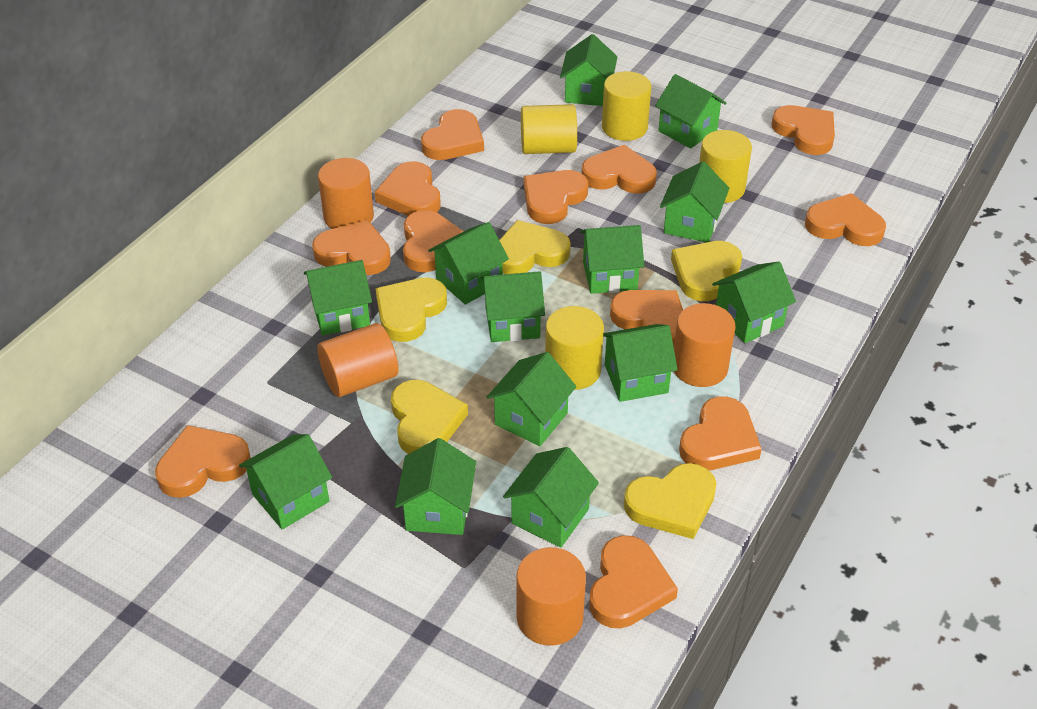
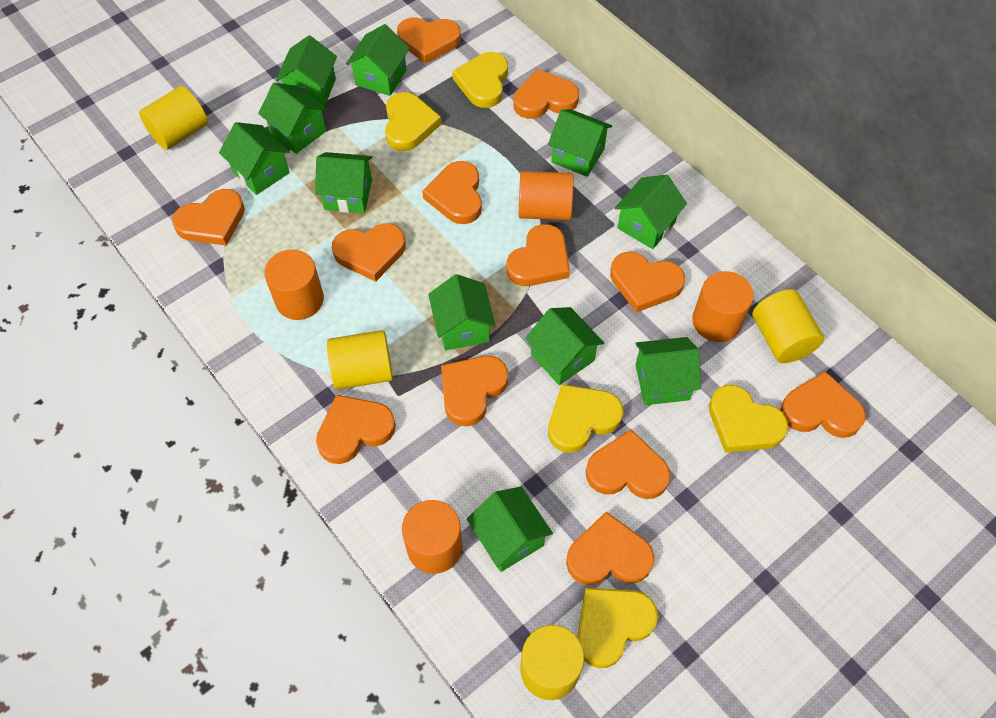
green house: 13 -> 11

